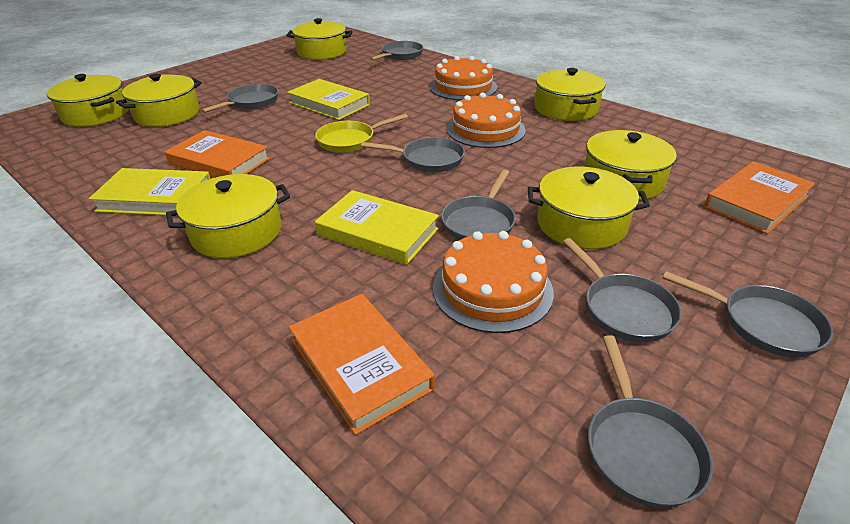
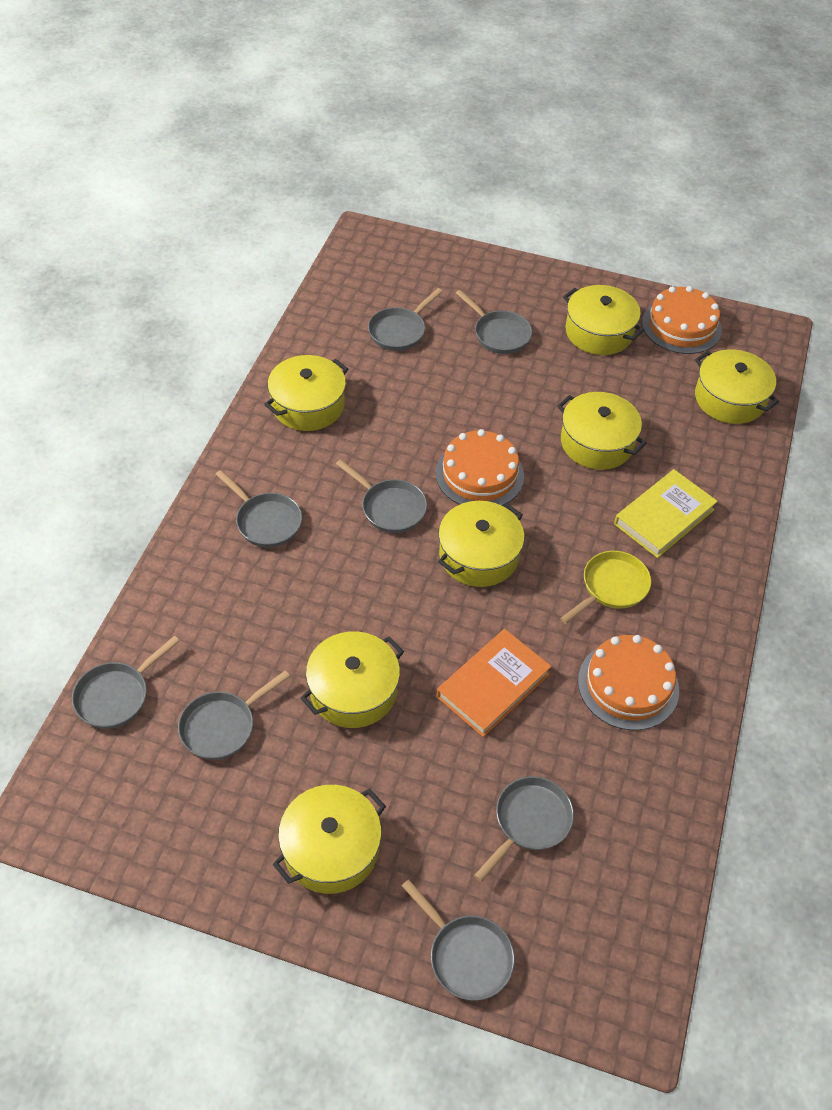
grey pan: 7 -> 8
orange book: 3 -> 1
yellow book: 3 -> 1

